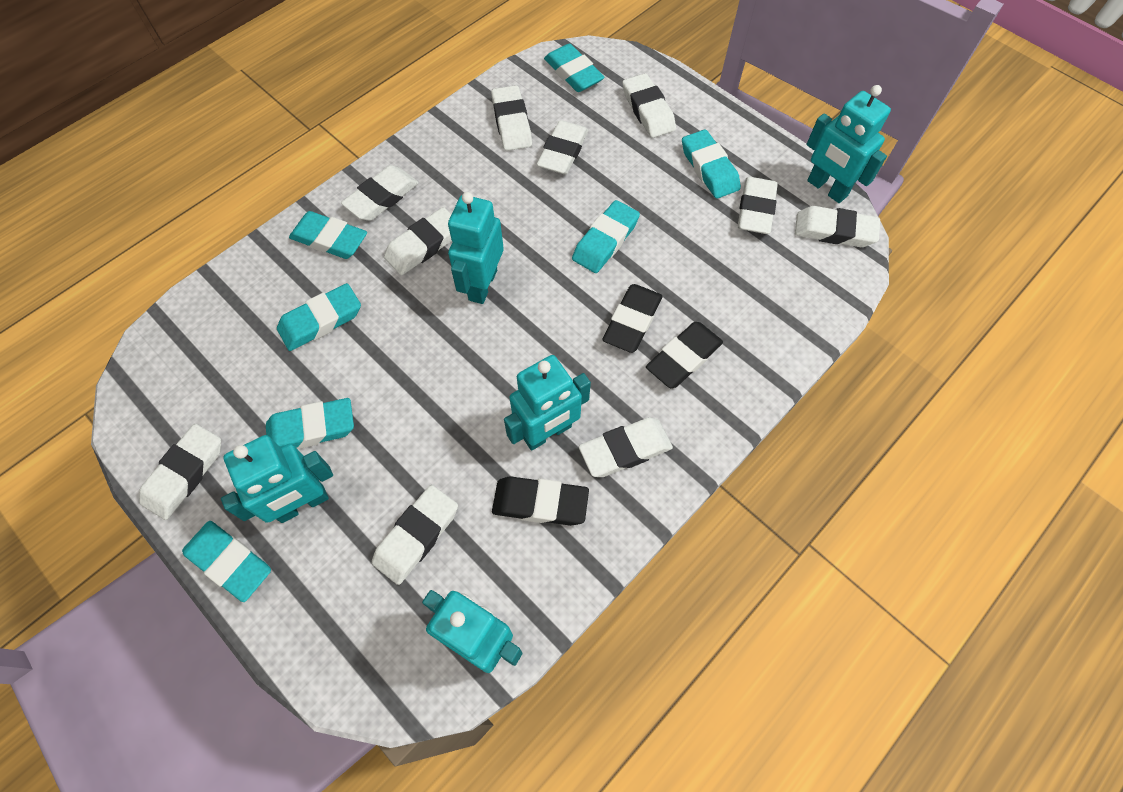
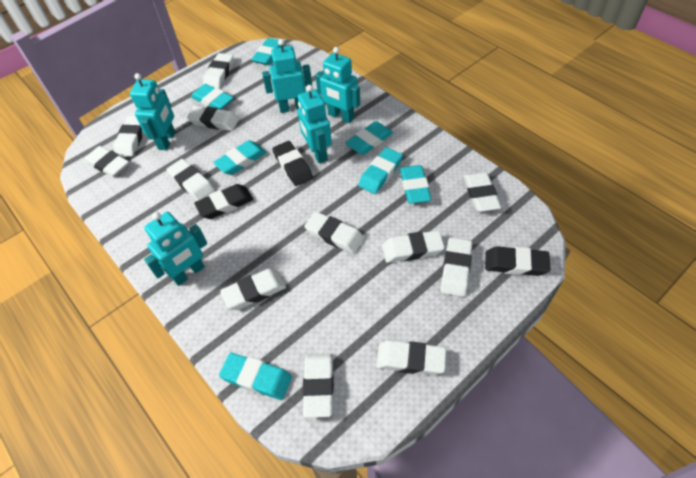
white eraser: 10 -> 12

